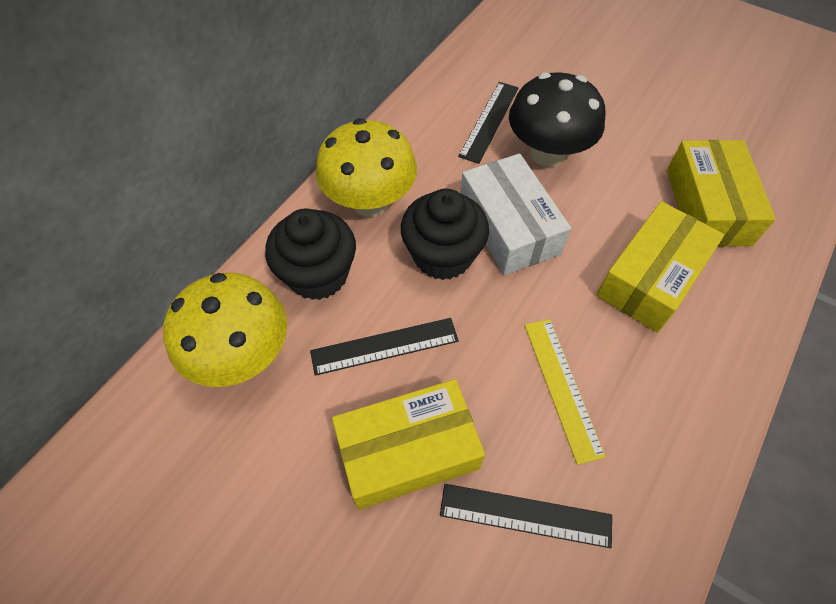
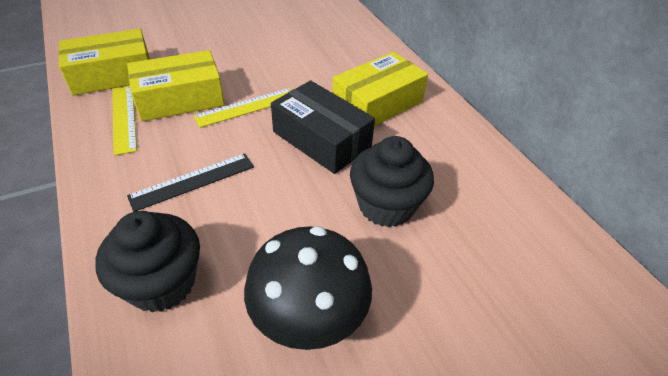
black box: 0 -> 1
black ruler: 3 -> 1
white box: 1 -> 0
yellow mushroom: 2 -> 0
yellow ruler: 1 -> 2

